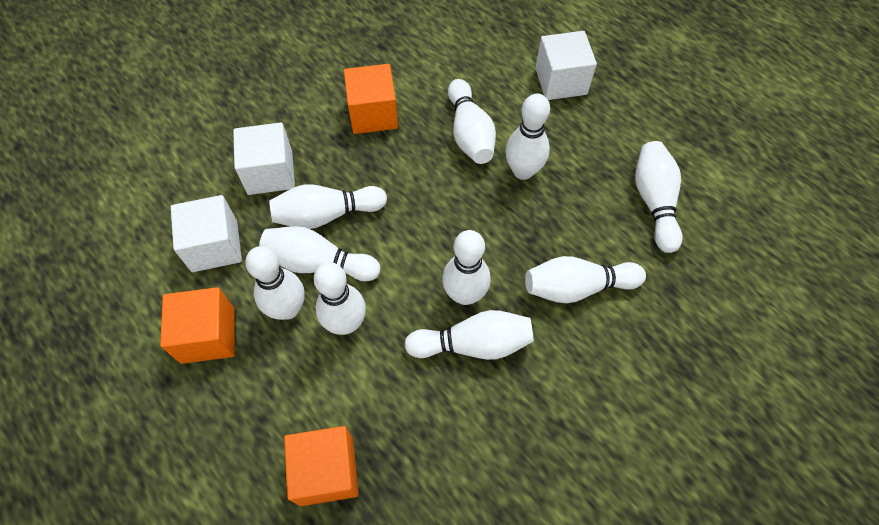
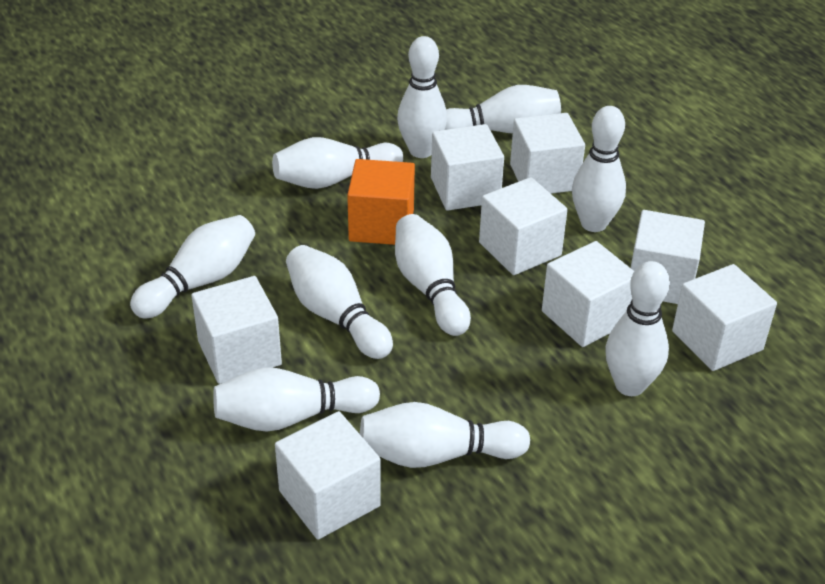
orange cube: 3 -> 1
white cube: 3 -> 8

